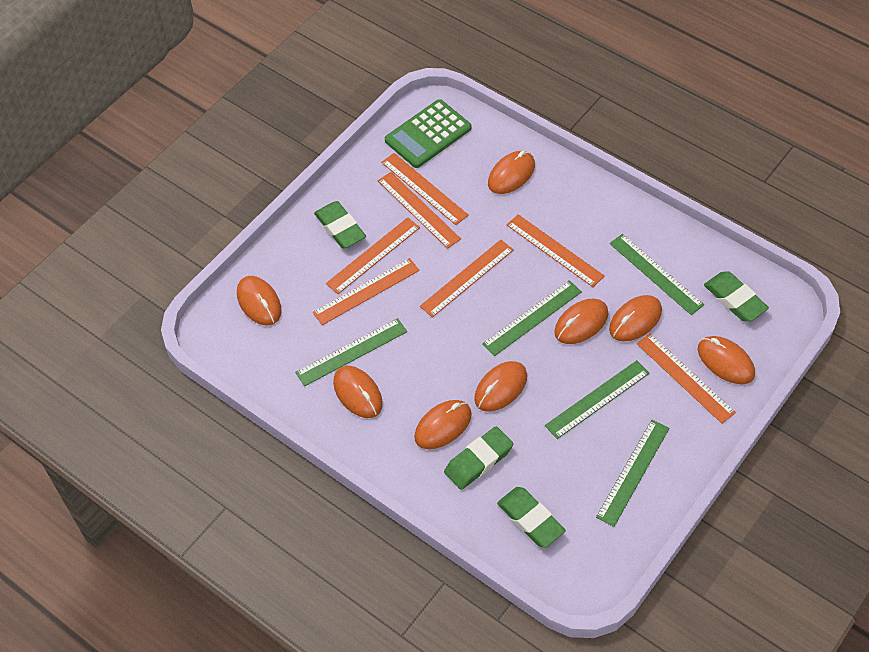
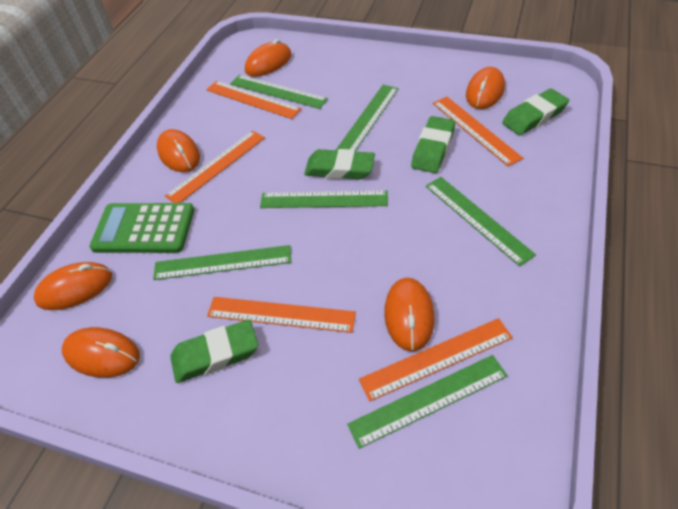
green ruler: 5 -> 6
orange mouse: 8 -> 6
orange ruler: 7 -> 5

